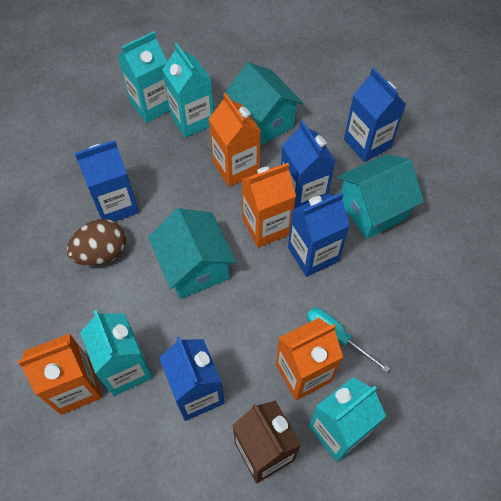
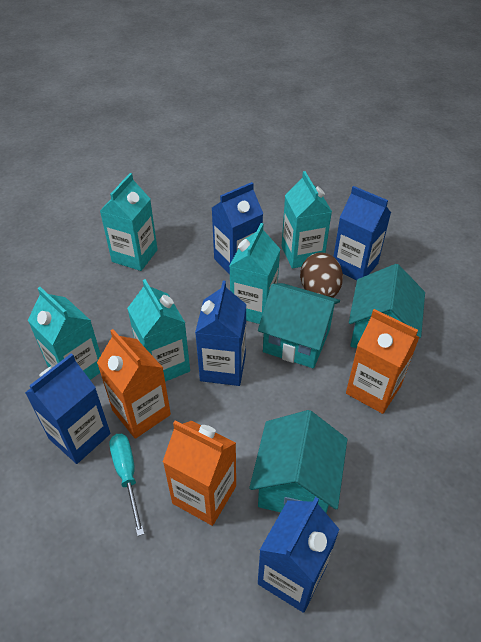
brown carton: 1 -> 0
orange carton: 4 -> 3
turquoise carton: 4 -> 5

